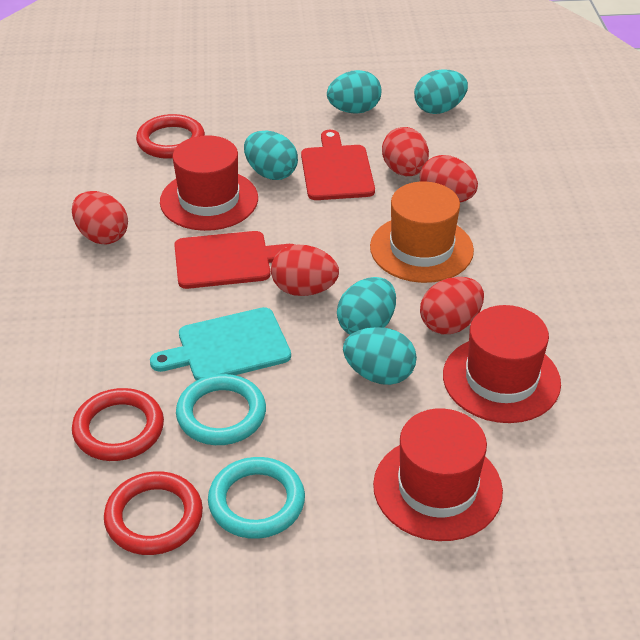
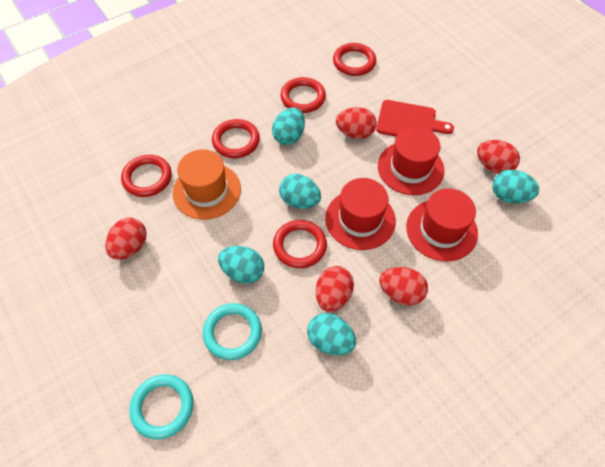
red cutting board: 2 -> 1
red ring: 3 -> 5
turquoise cutting board: 1 -> 0

